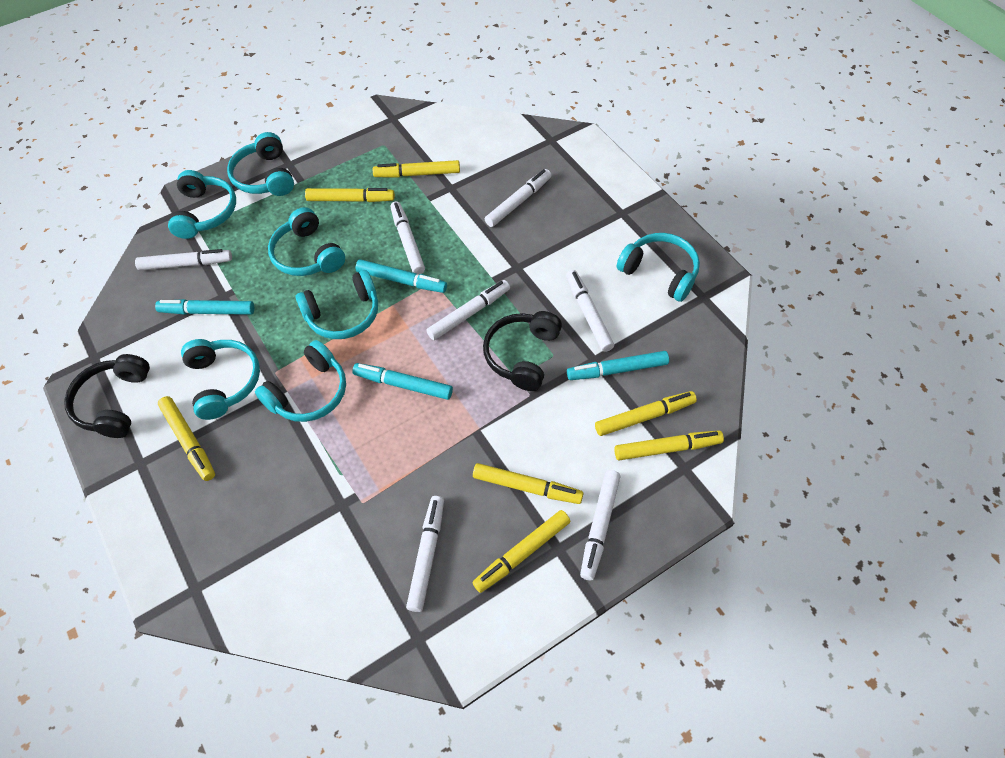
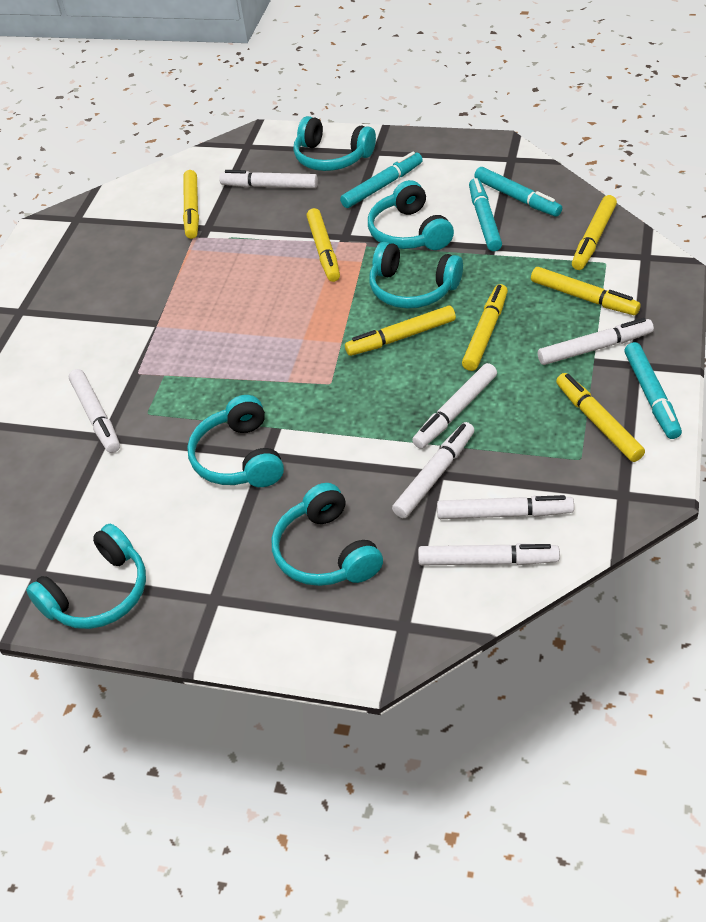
black headphones: 2 -> 0
turquoise headphones: 7 -> 6

